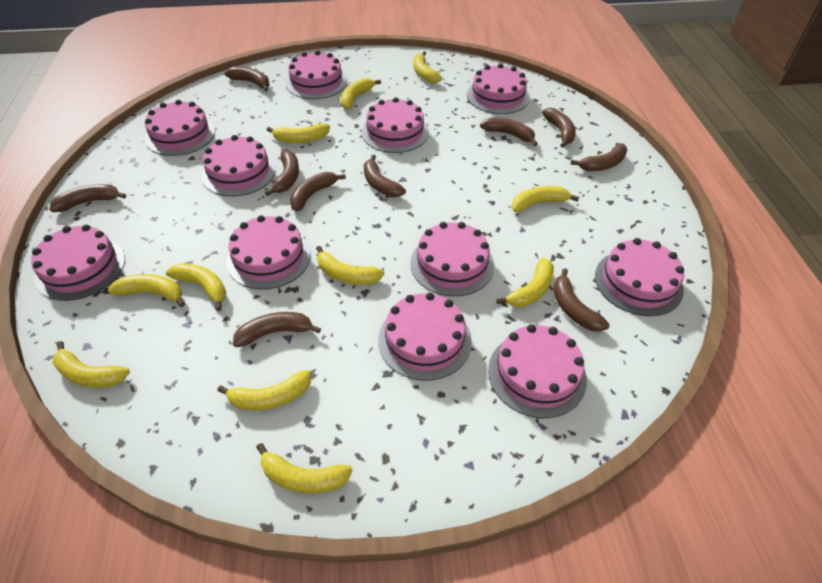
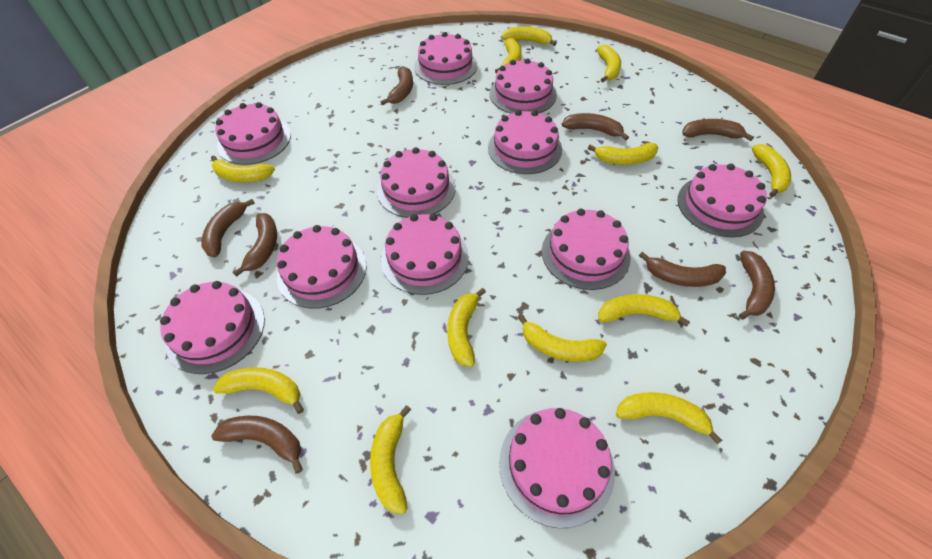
brown banana: 10 -> 8
yellow banana: 11 -> 12

